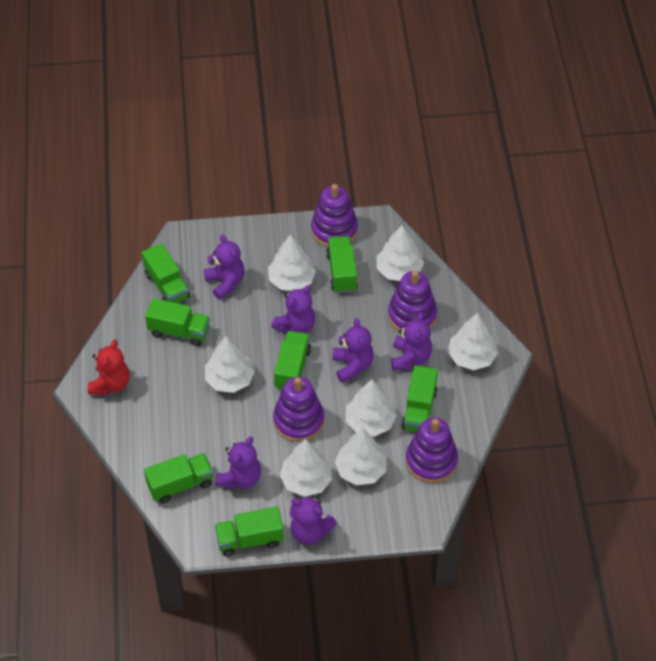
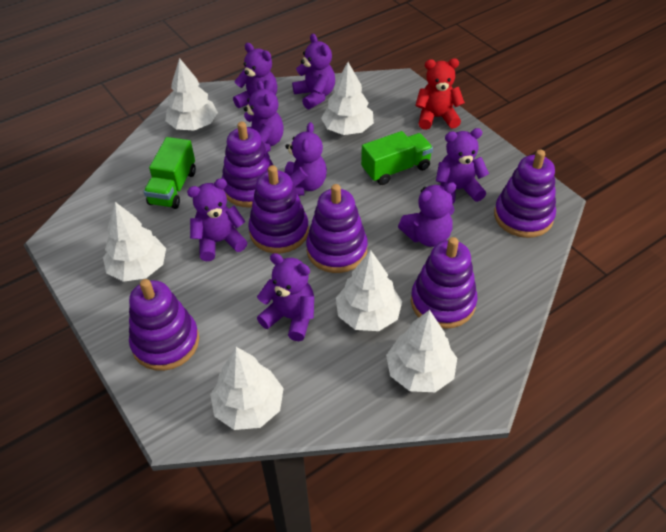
green truck: 7 -> 2
purple stacking toy: 4 -> 6
purple teddy bear: 6 -> 8
white tree: 7 -> 6

